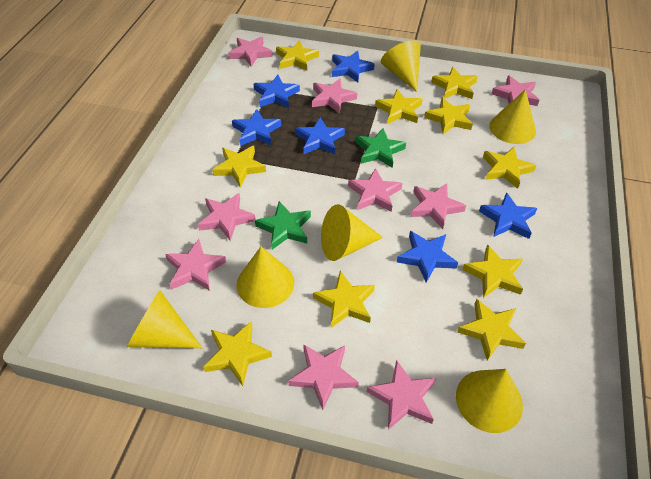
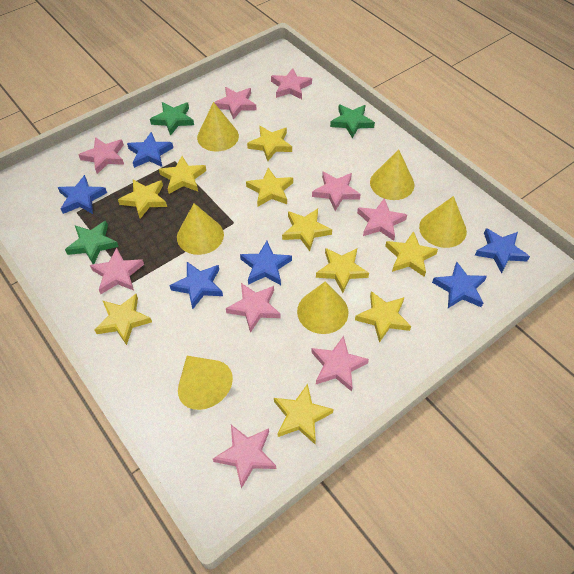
green star: 2 -> 3

